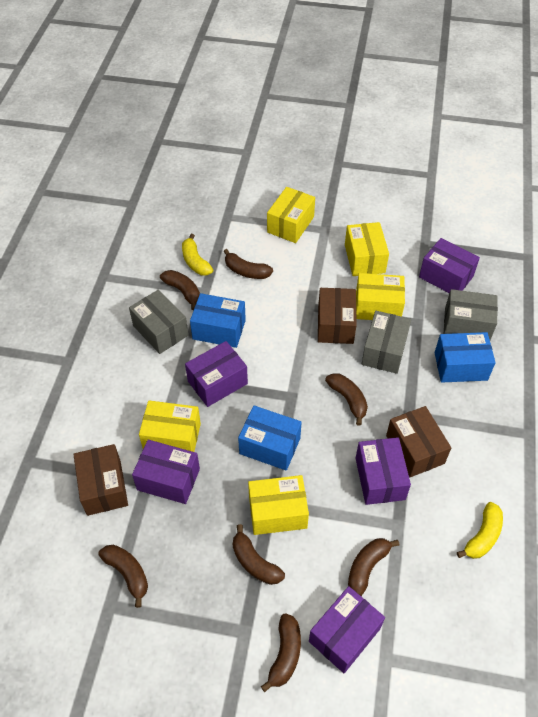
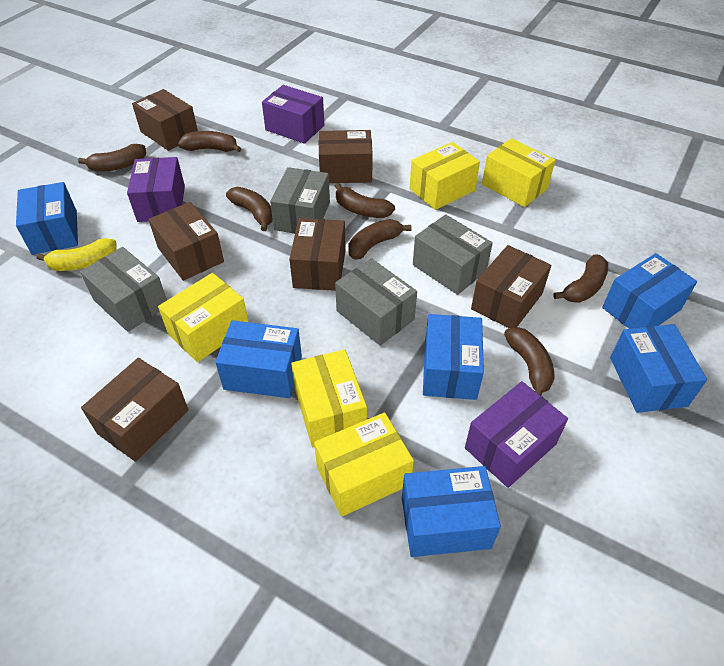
blue box: 3 -> 6
brown box: 3 -> 6
grey box: 3 -> 4
purple box: 5 -> 3
yellow banana: 2 -> 1

